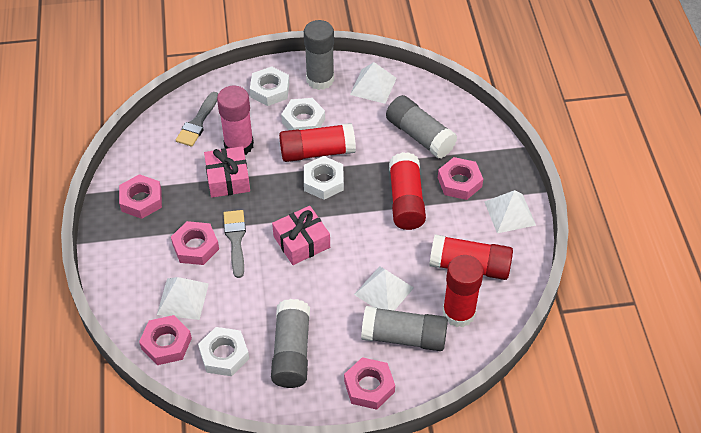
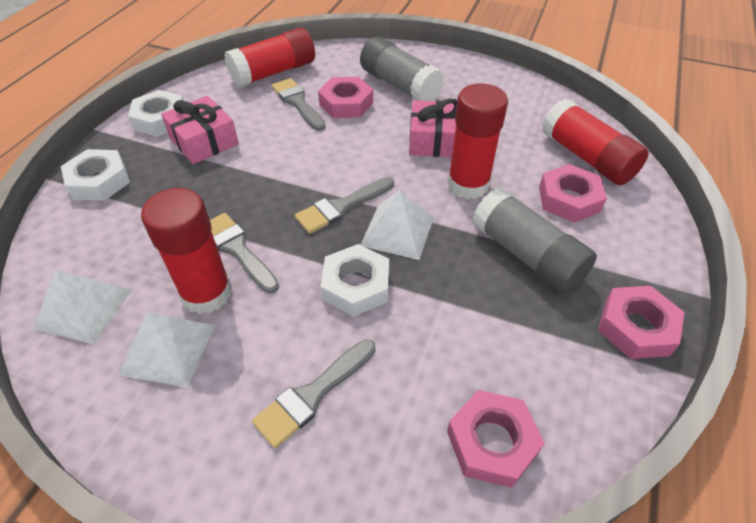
grey brush: 2 -> 4
grey glue stick: 4 -> 2
pink glue stick: 1 -> 0
pink nut: 5 -> 4
white nut: 4 -> 3
white pyramid: 4 -> 3

